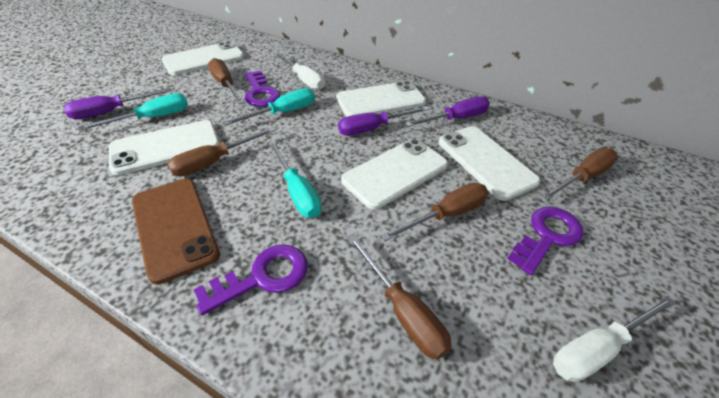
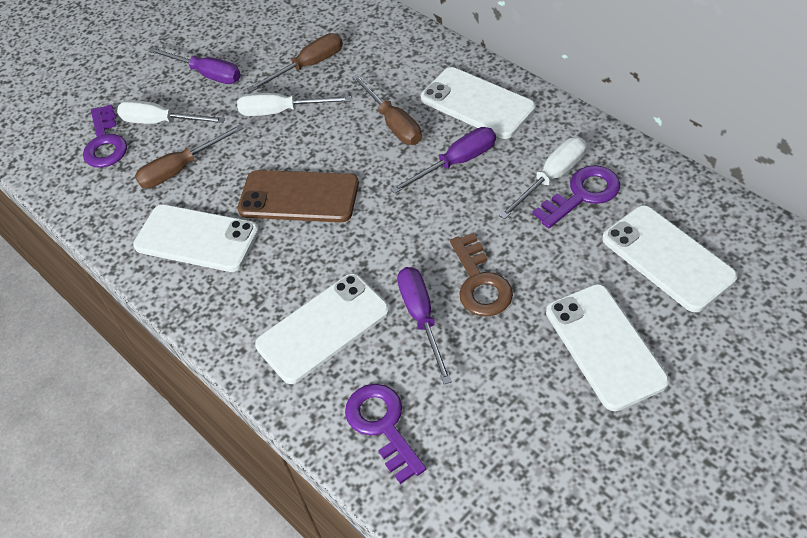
brown key: 0 -> 1
brown screwdriver: 5 -> 3
turquoise screwdriver: 3 -> 0
white screwdriver: 2 -> 3

